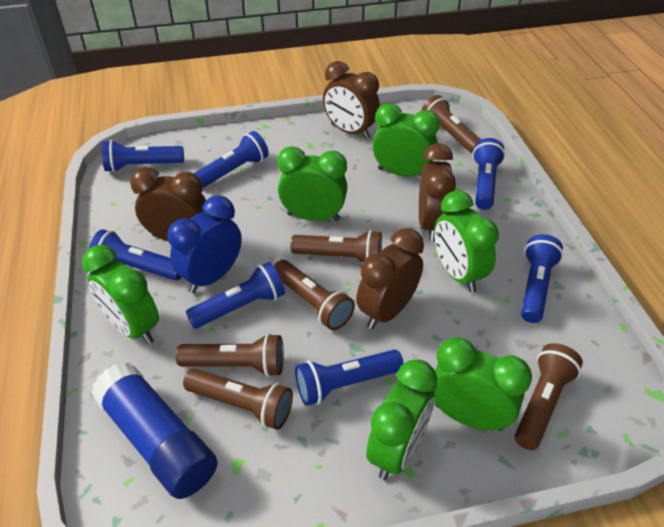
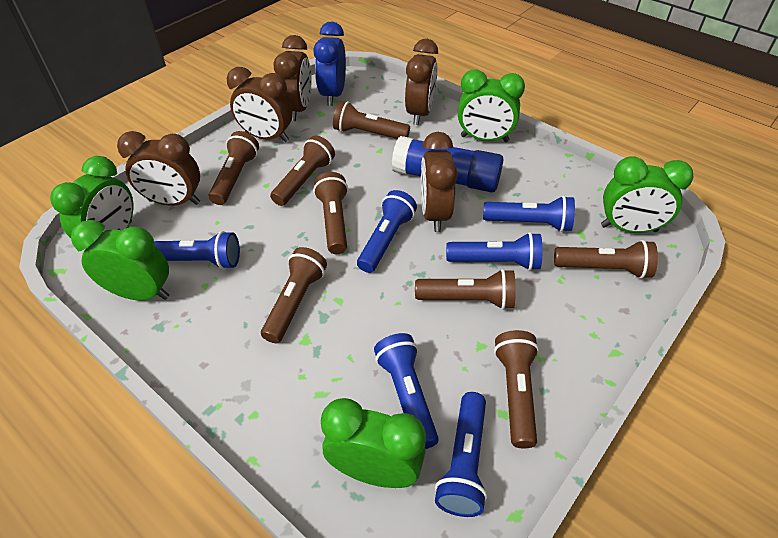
blue flashlight: 7 -> 6
brown clock: 4 -> 5
brown flashlight: 6 -> 8
green clock: 6 -> 5

